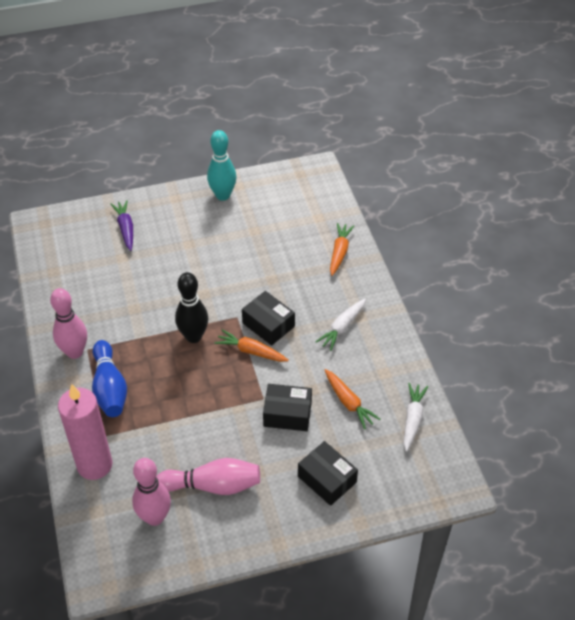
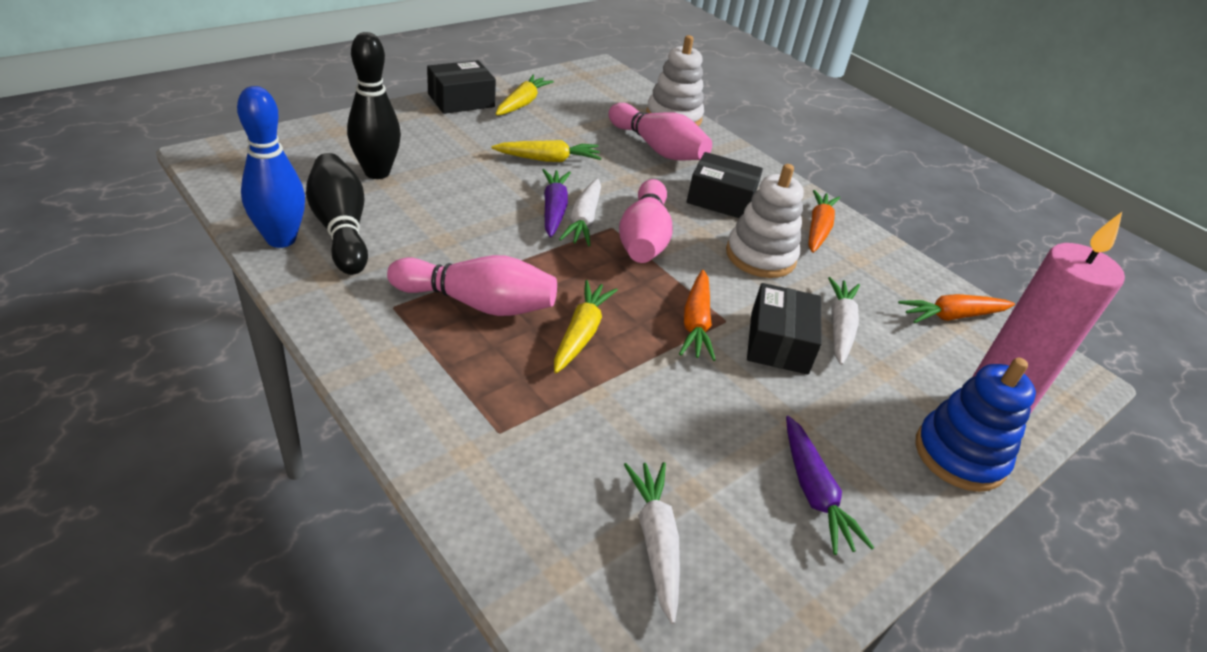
black bowling pin: 1 -> 2
blue stacking toy: 0 -> 1
purple carrot: 1 -> 2
turquoise bowling pin: 1 -> 0
white carrot: 2 -> 3
white stacking toy: 0 -> 2
yellow carrot: 0 -> 3

